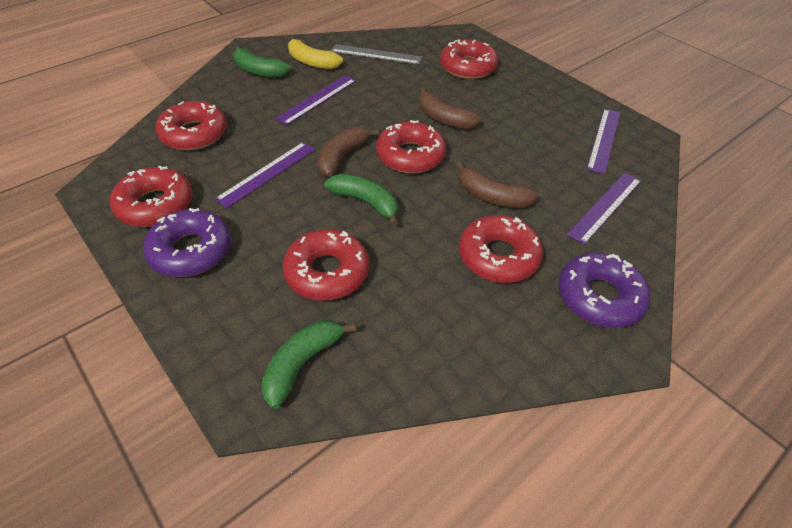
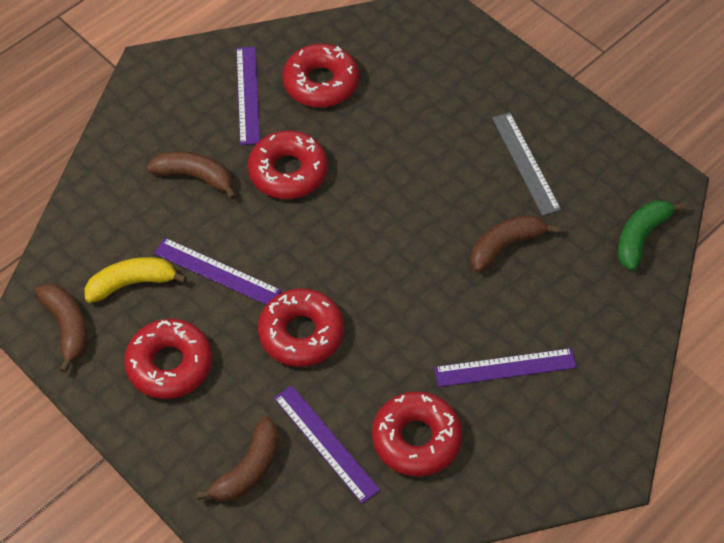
brown banana: 3 -> 4
green banana: 3 -> 1
purple donut: 2 -> 0
red donut: 6 -> 5

